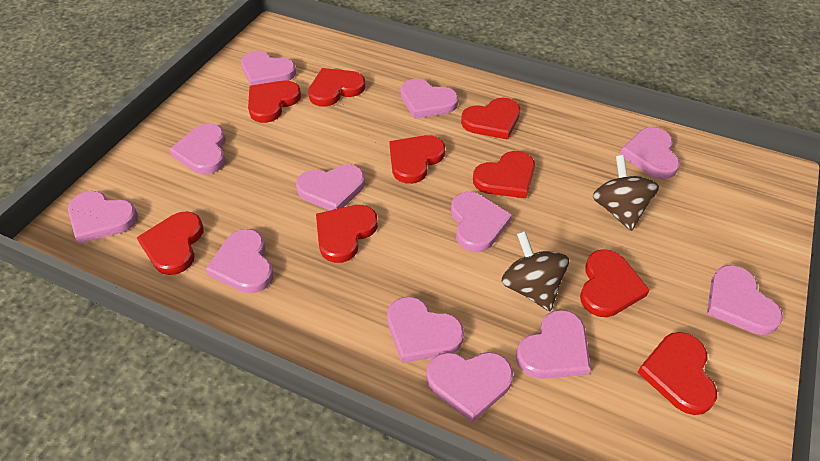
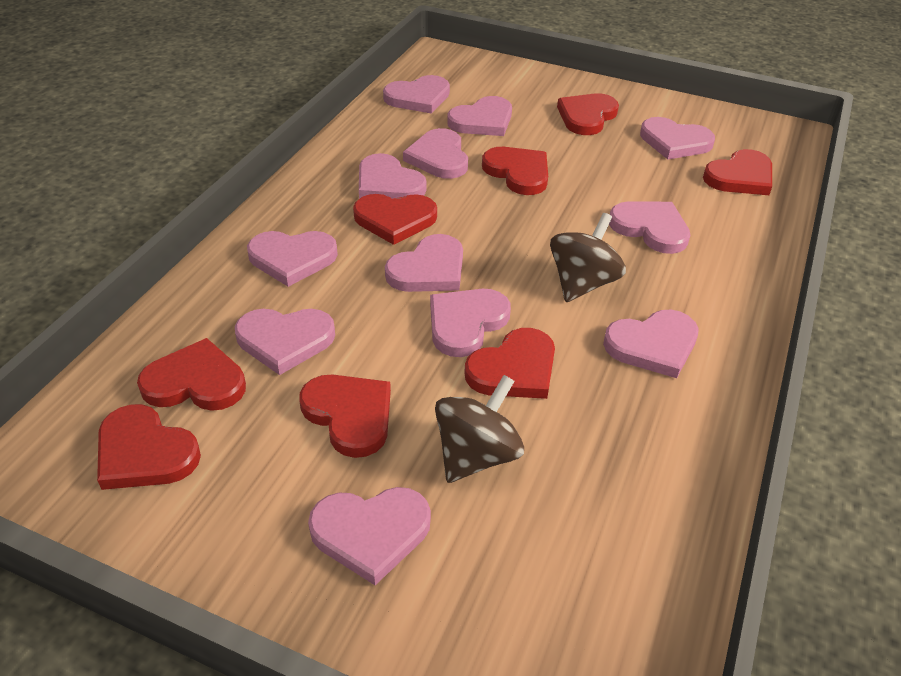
red heart: 9 -> 8

